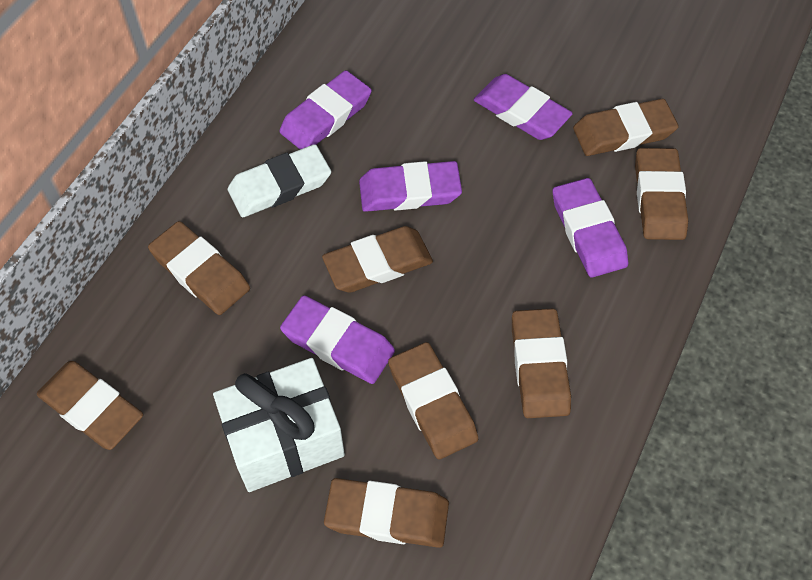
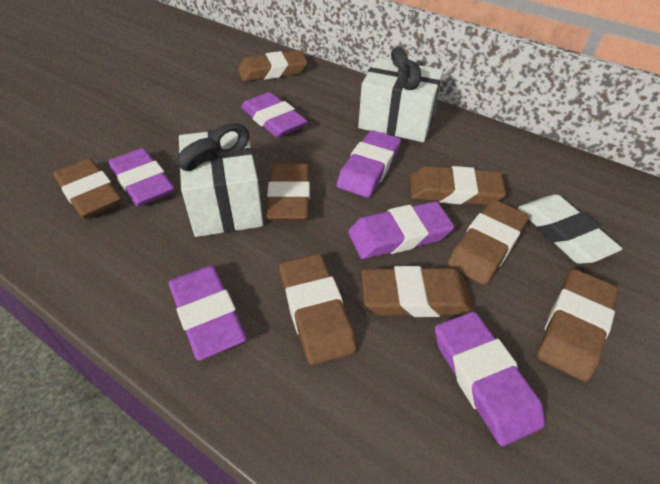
purple eraser: 5 -> 6
white gift: 1 -> 2

